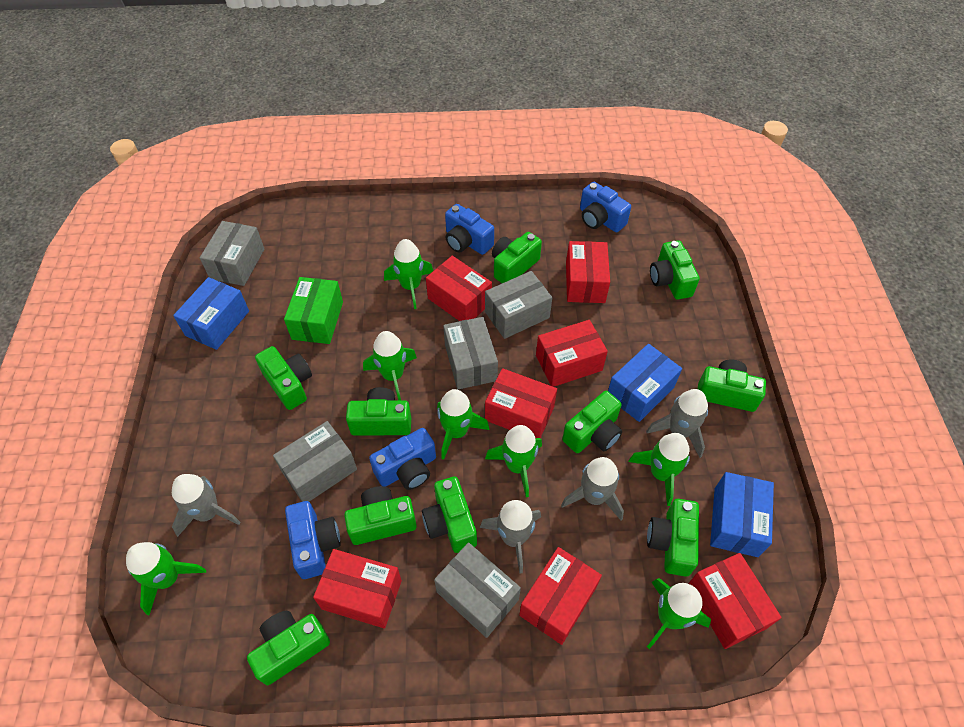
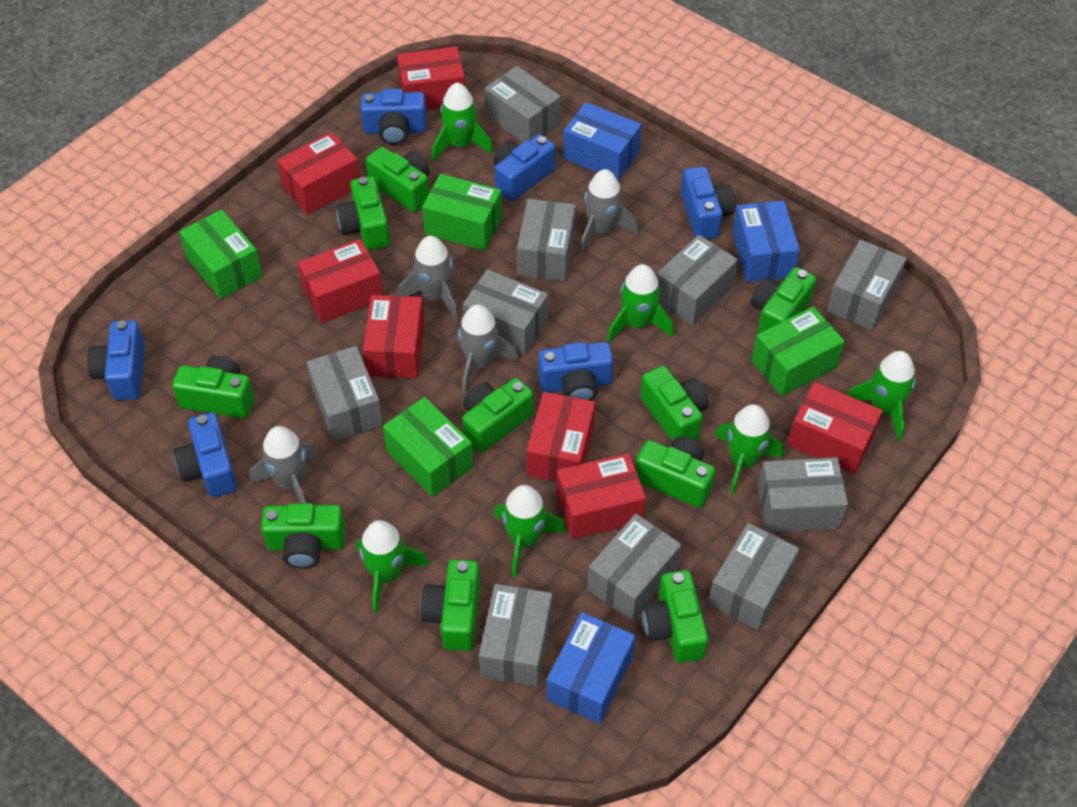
blue camera: 4 -> 6
green box: 1 -> 4
green rocket: 7 -> 6
grey box: 5 -> 10

